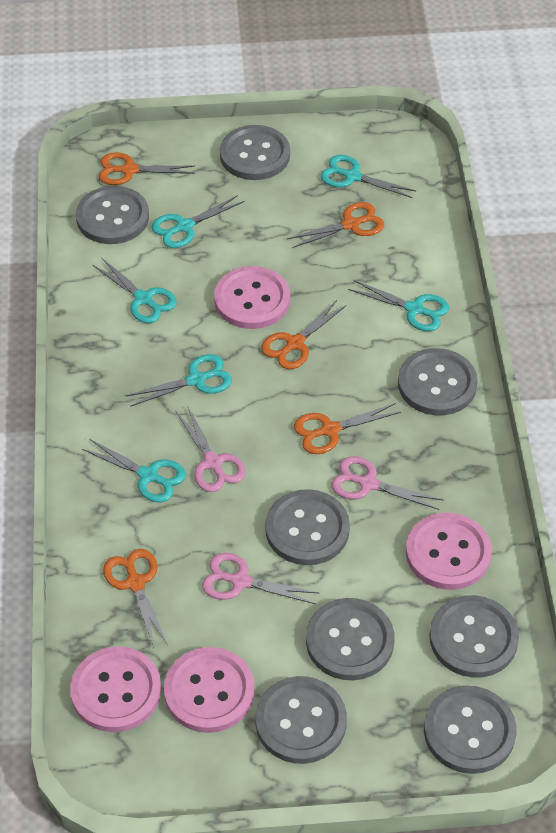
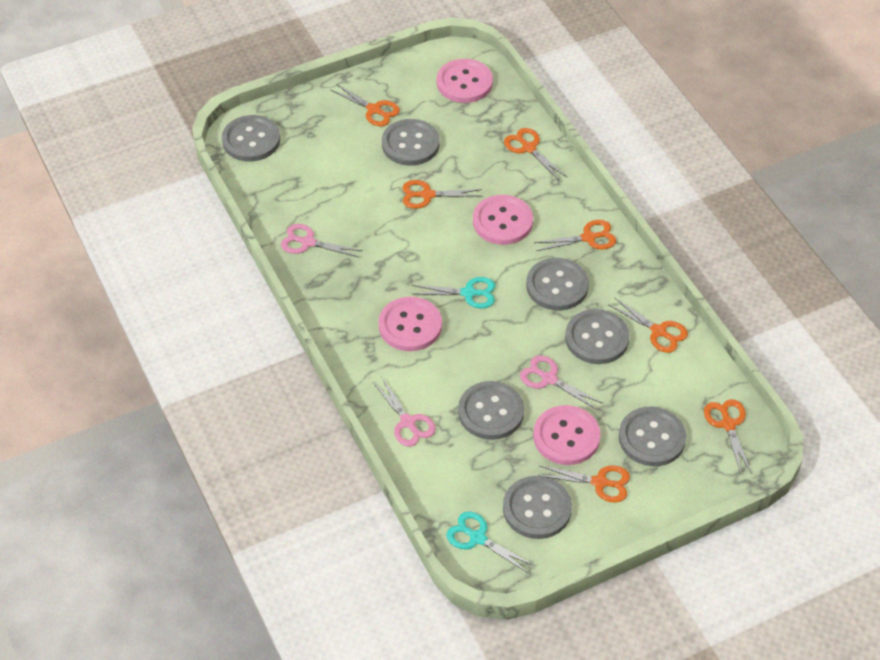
grey button: 8 -> 7
orange scissors: 5 -> 7
turquoise scissors: 6 -> 2

